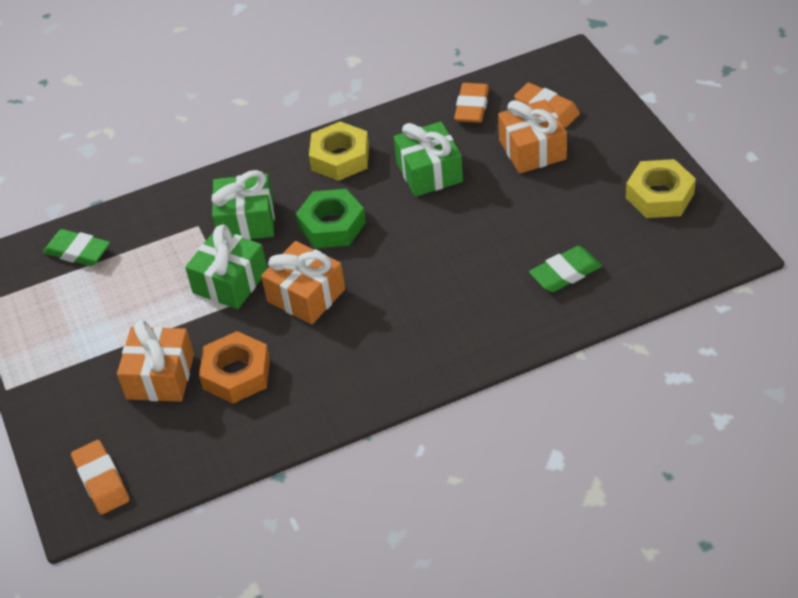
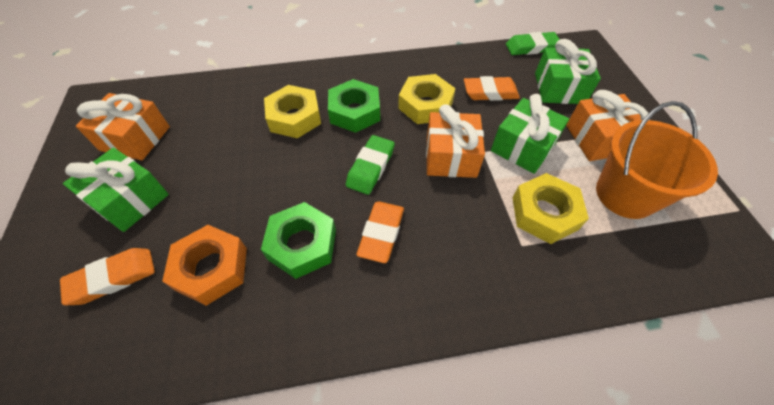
green nut: 1 -> 2
orange bucket: 0 -> 1
yellow nut: 2 -> 3

